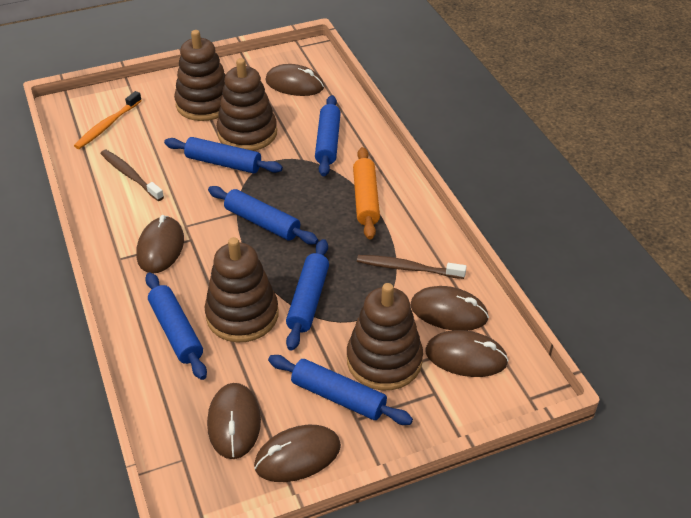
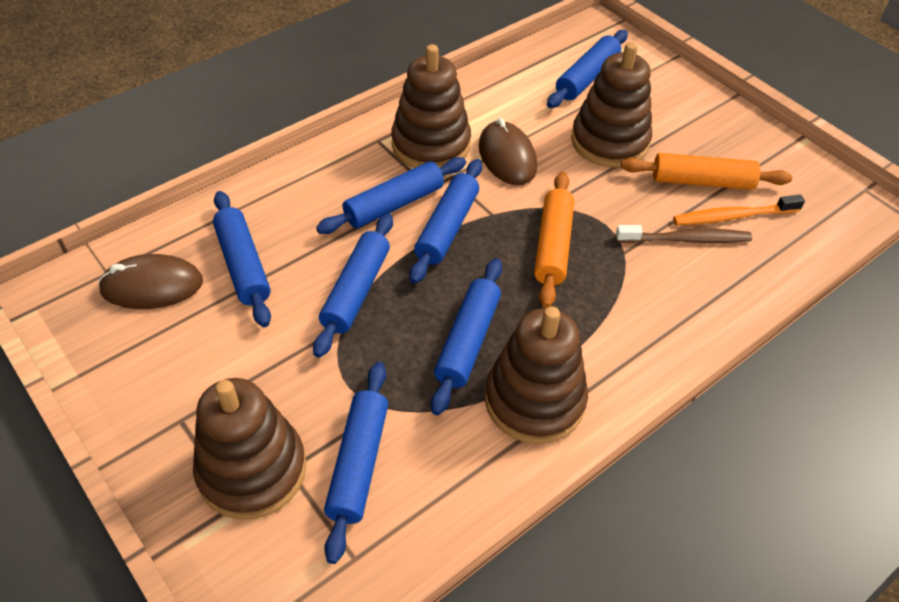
blue rolling pin: 6 -> 7
brown mouse: 6 -> 2
brown toothbrush: 2 -> 1
orange rolling pin: 1 -> 2

